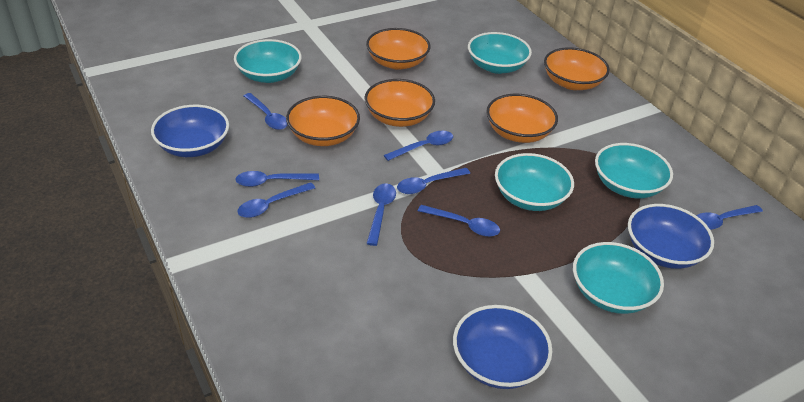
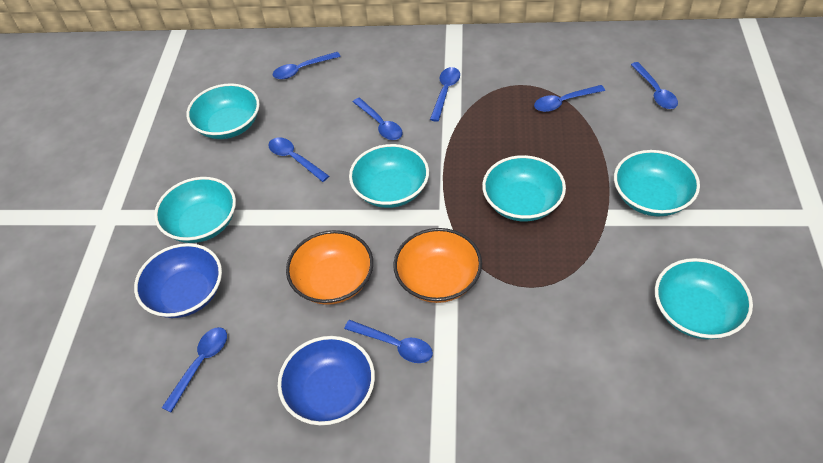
blue bowl: 3 -> 2
orange bowl: 5 -> 2
turquoise bowl: 5 -> 6

